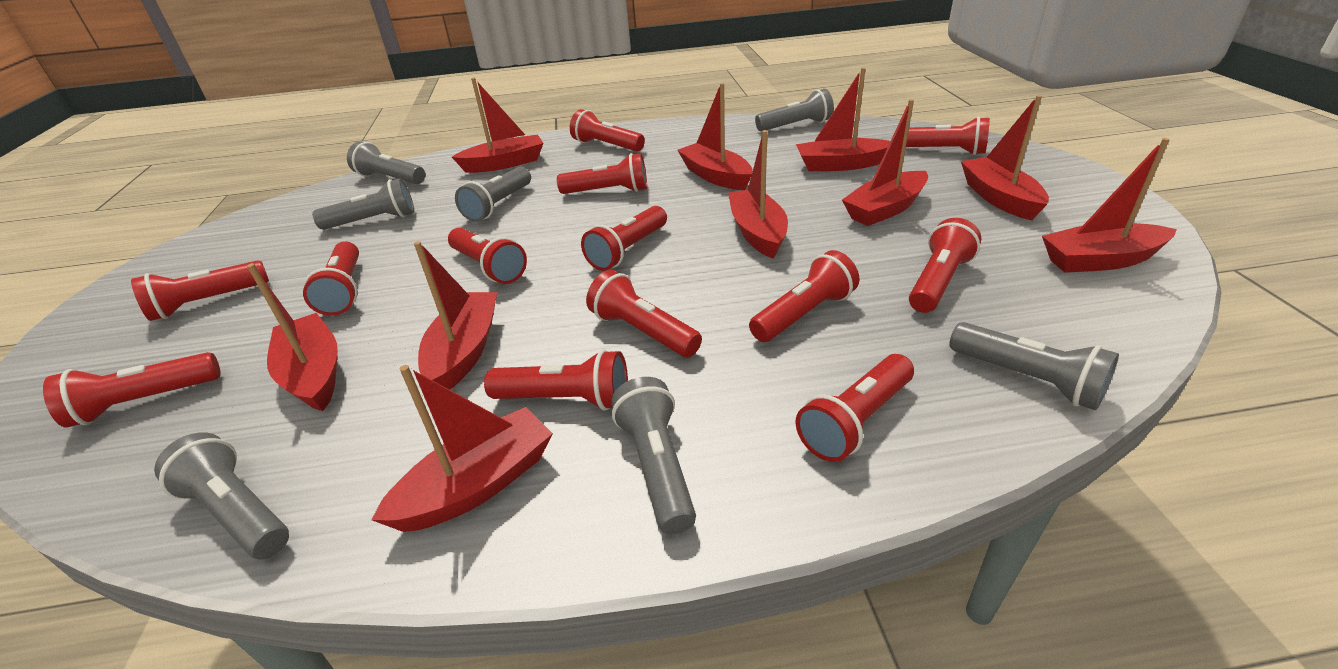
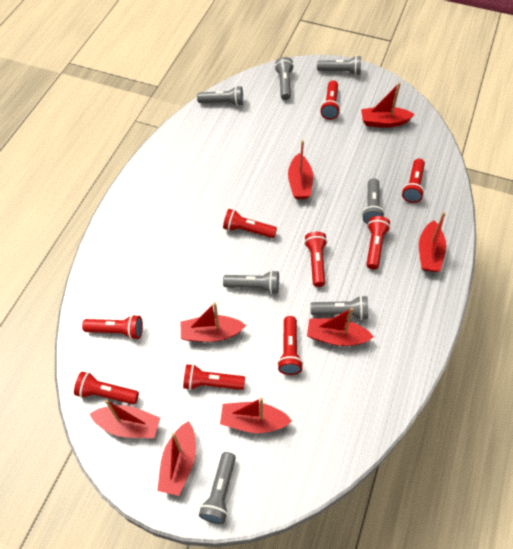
red boat: 10 -> 8
red flashlight: 13 -> 9

